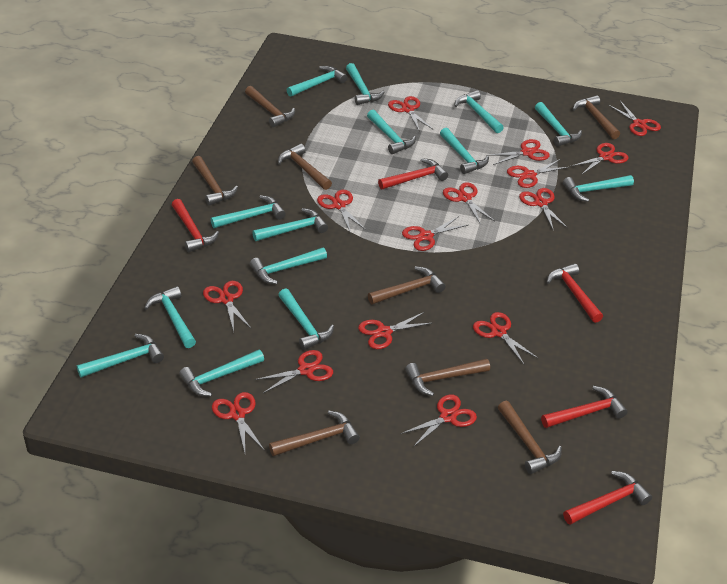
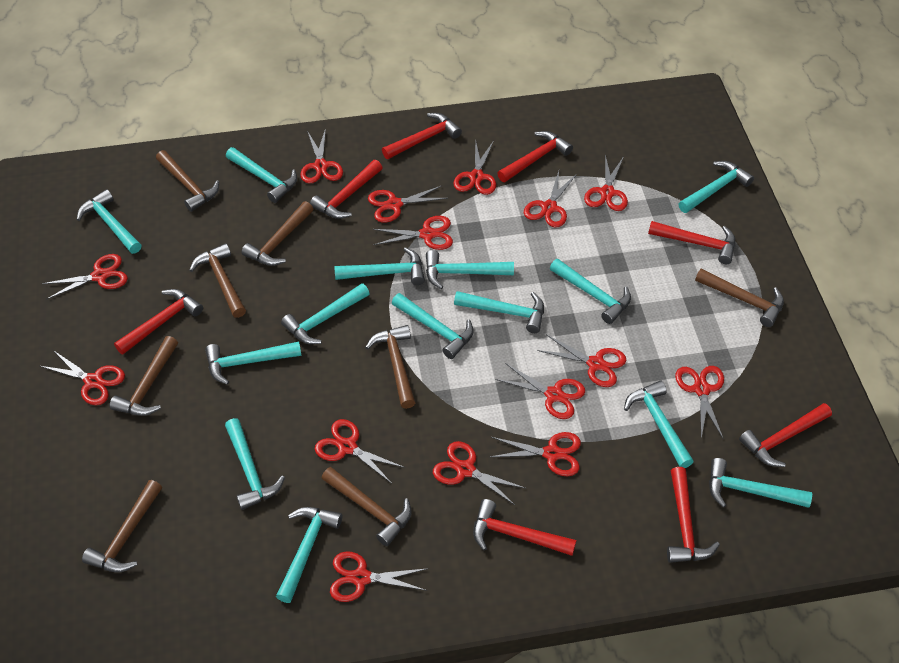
red hammer: 5 -> 8

